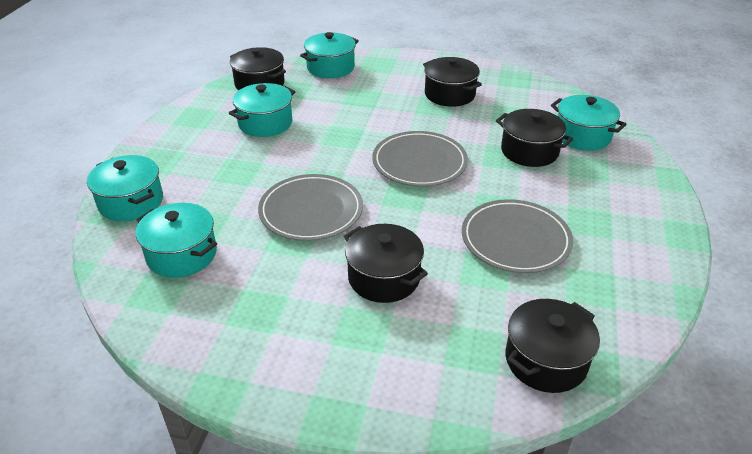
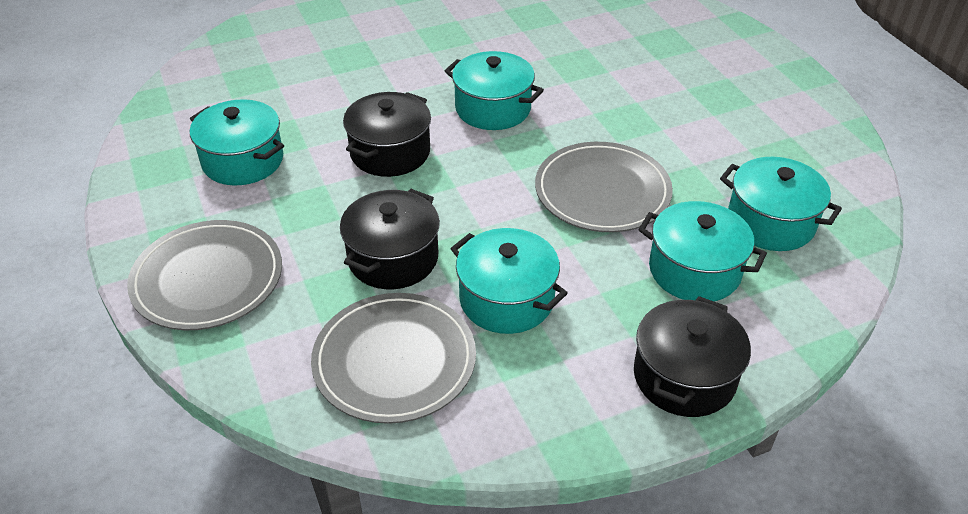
black pot: 5 -> 3

